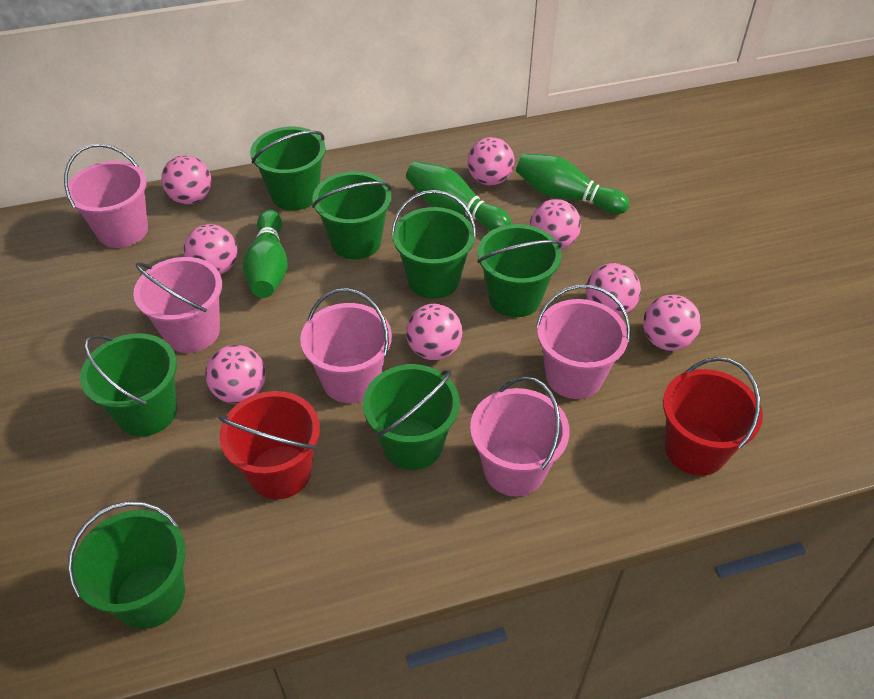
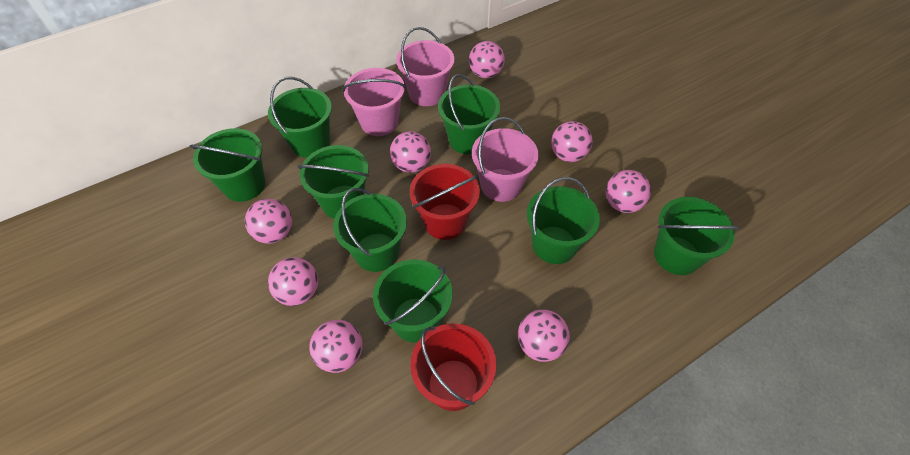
green bowling pin: 3 -> 0
green bucket: 7 -> 8
pink bucket: 5 -> 3

